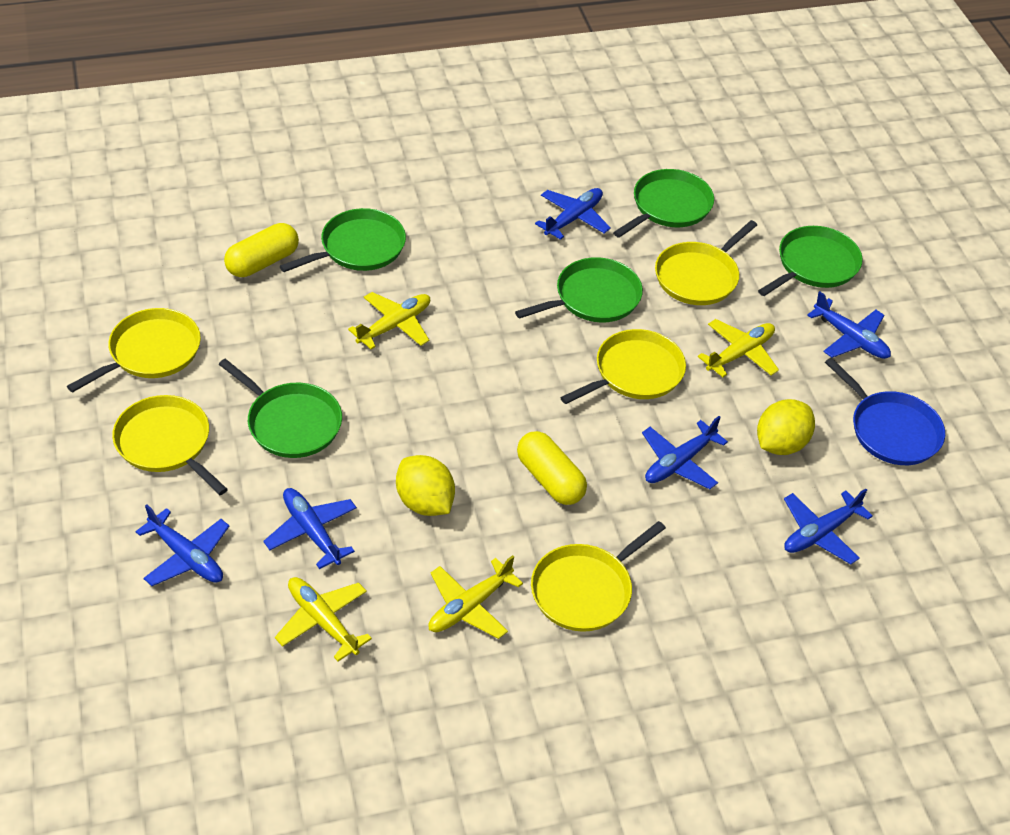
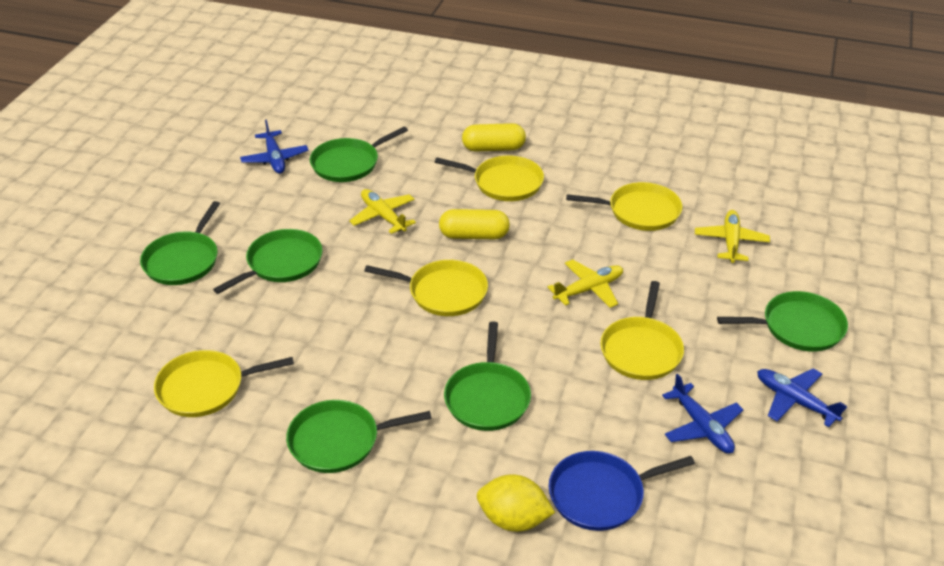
blue plane: 6 -> 3
green pan: 5 -> 6
yellow lemon: 2 -> 1
yellow plane: 4 -> 3

